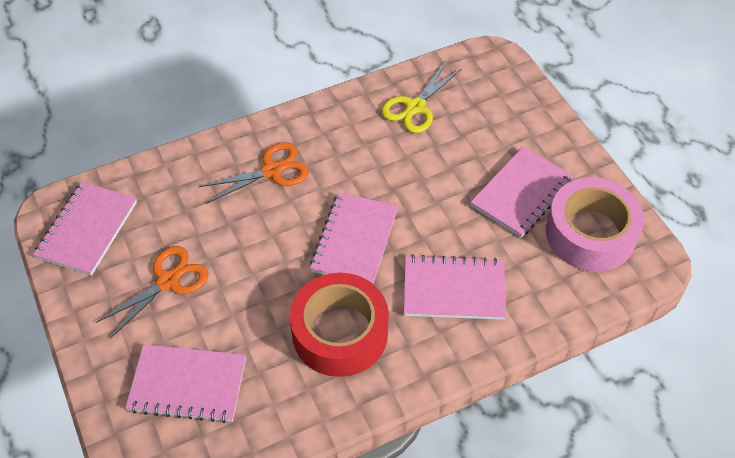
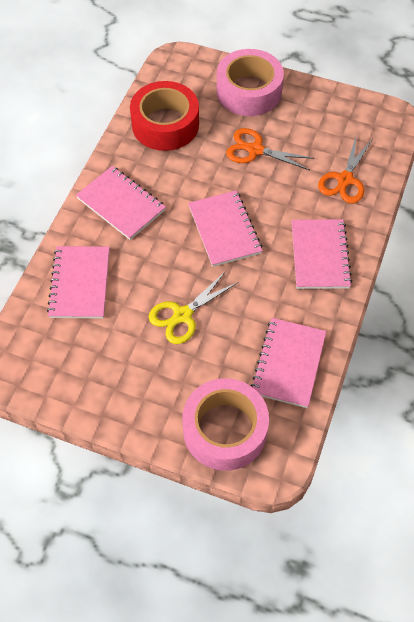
pink tape: 1 -> 2

